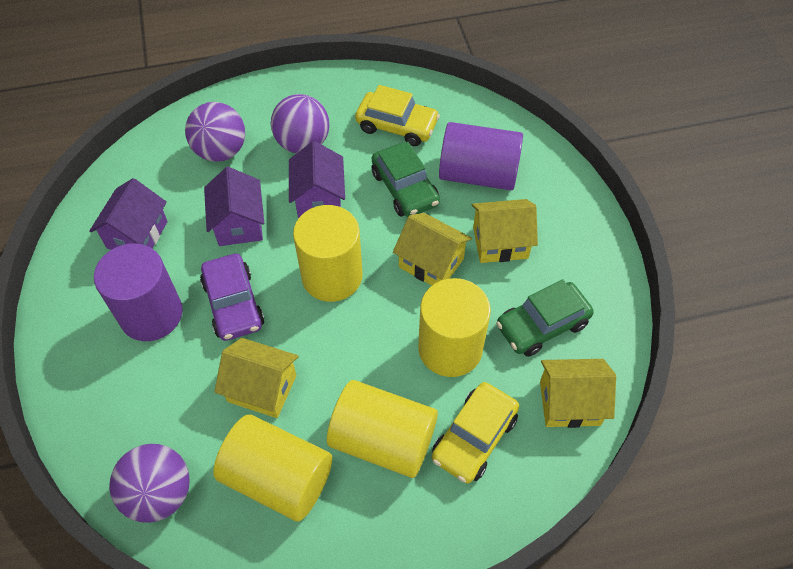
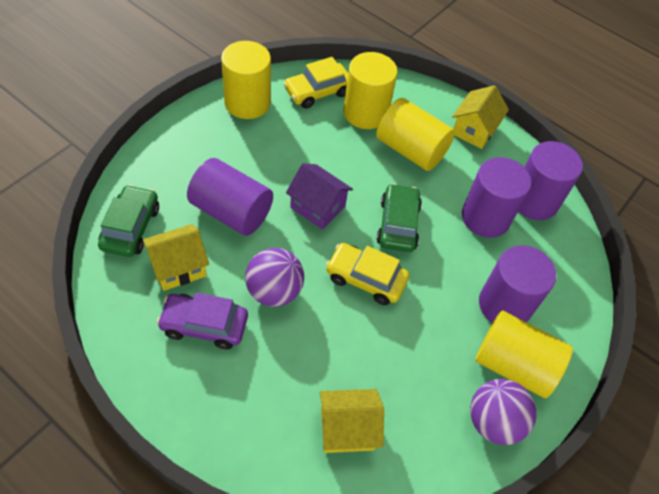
purple ball: 3 -> 2
purple cylinder: 2 -> 4
purple house: 3 -> 1
yellow house: 4 -> 3

